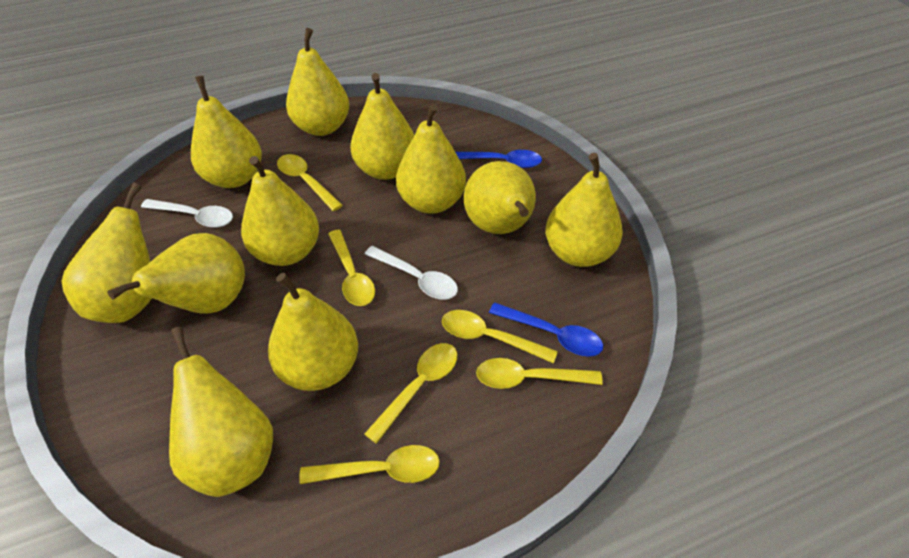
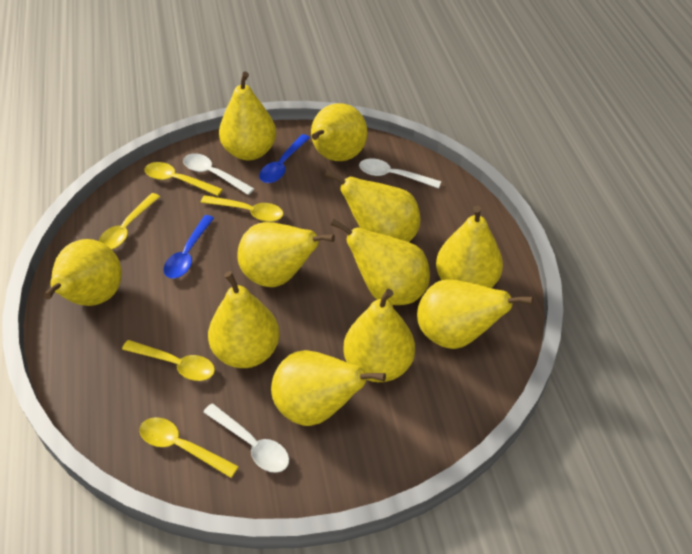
white spoon: 2 -> 3
yellow spoon: 6 -> 5

